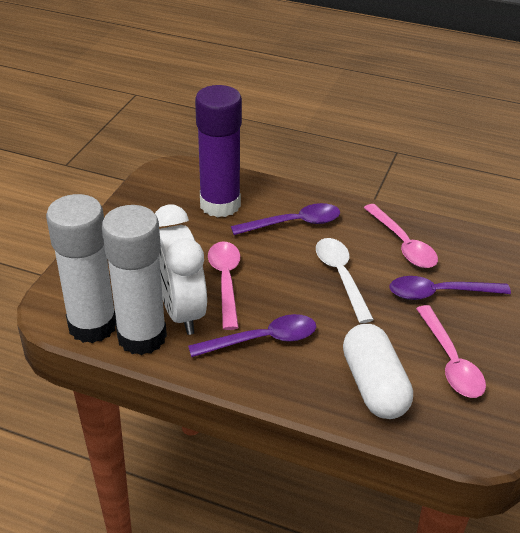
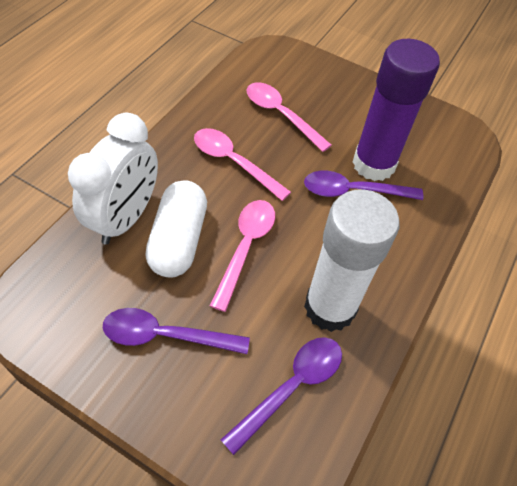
white glue stick: 2 -> 1
white spoon: 1 -> 0

